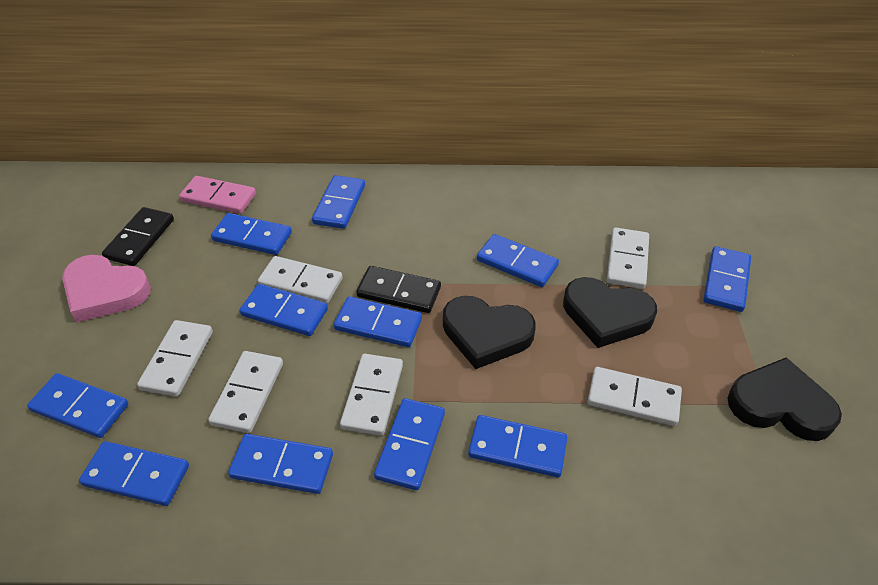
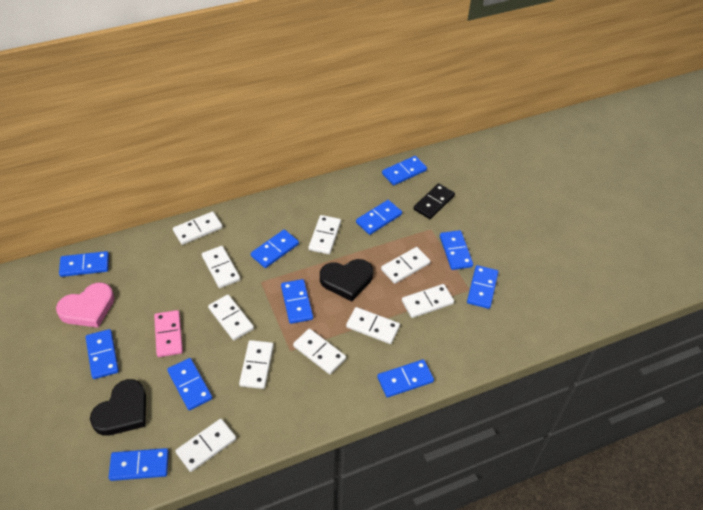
black domino: 2 -> 1
black heart: 3 -> 2
white domino: 6 -> 10

